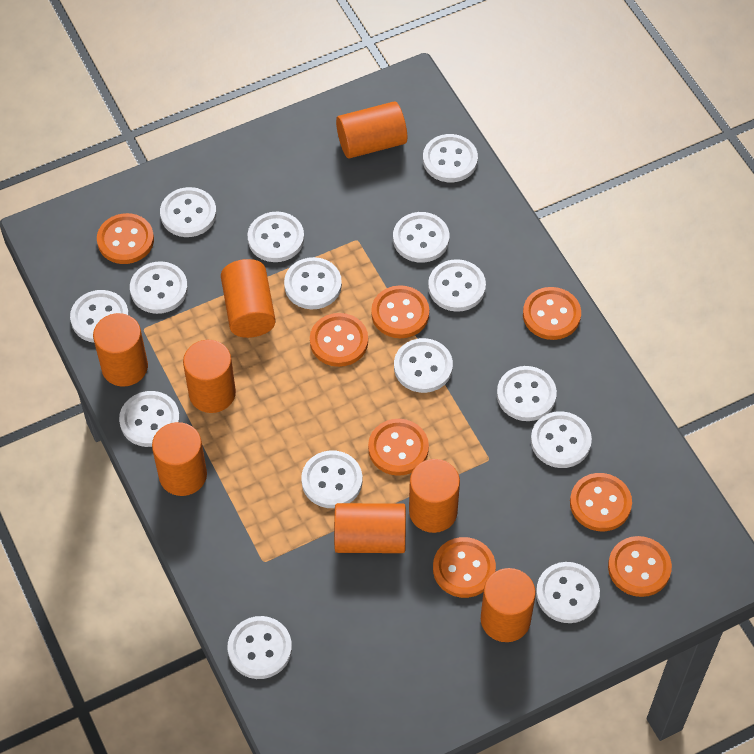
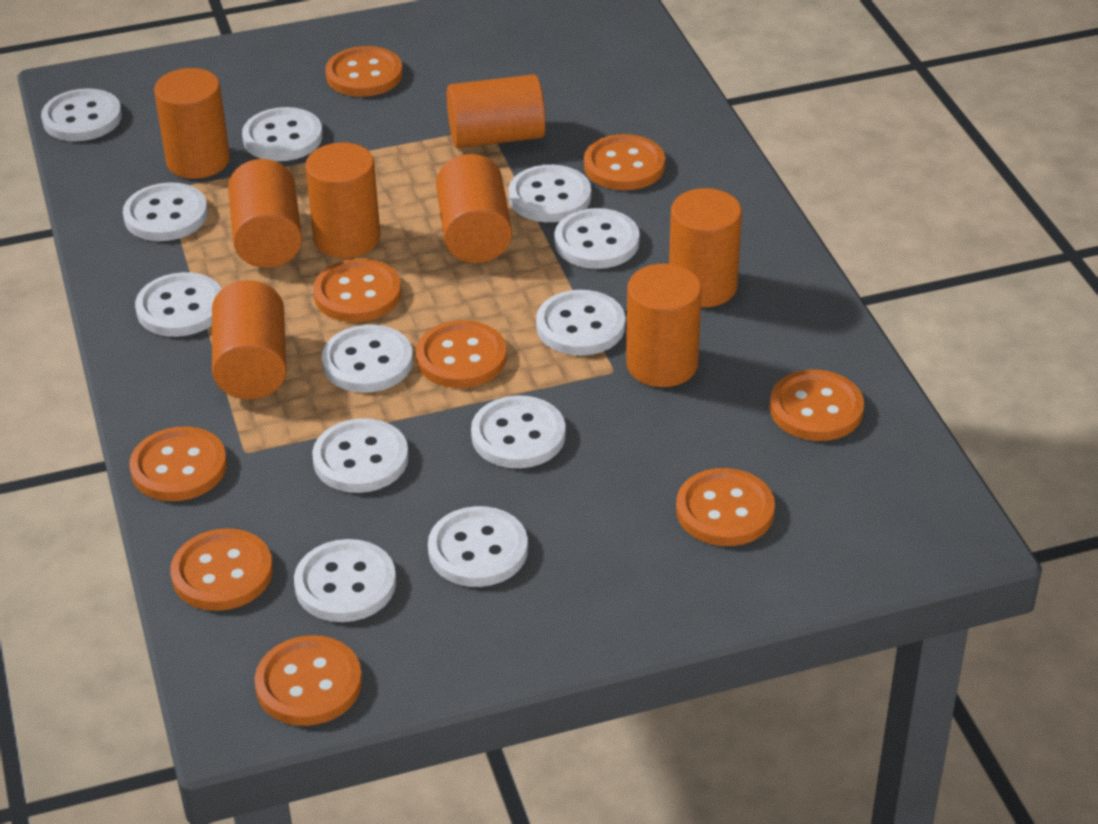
orange button: 8 -> 9
white button: 15 -> 12

